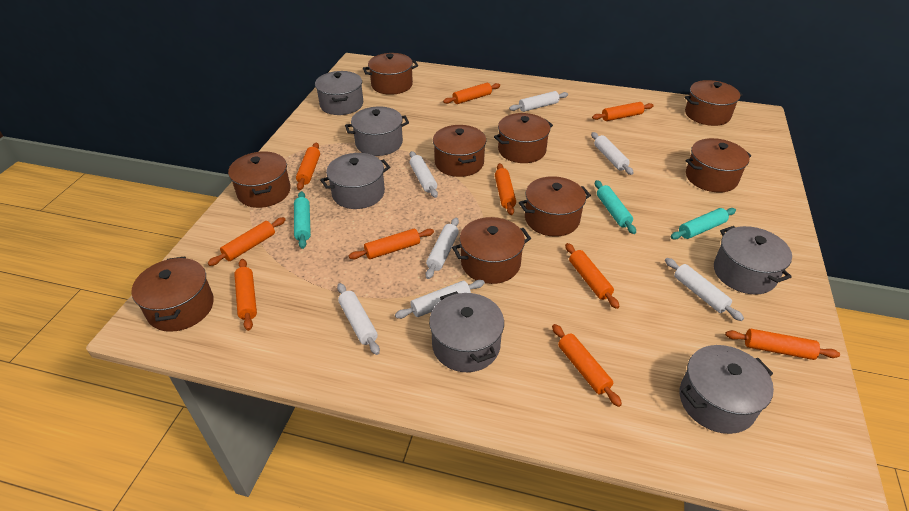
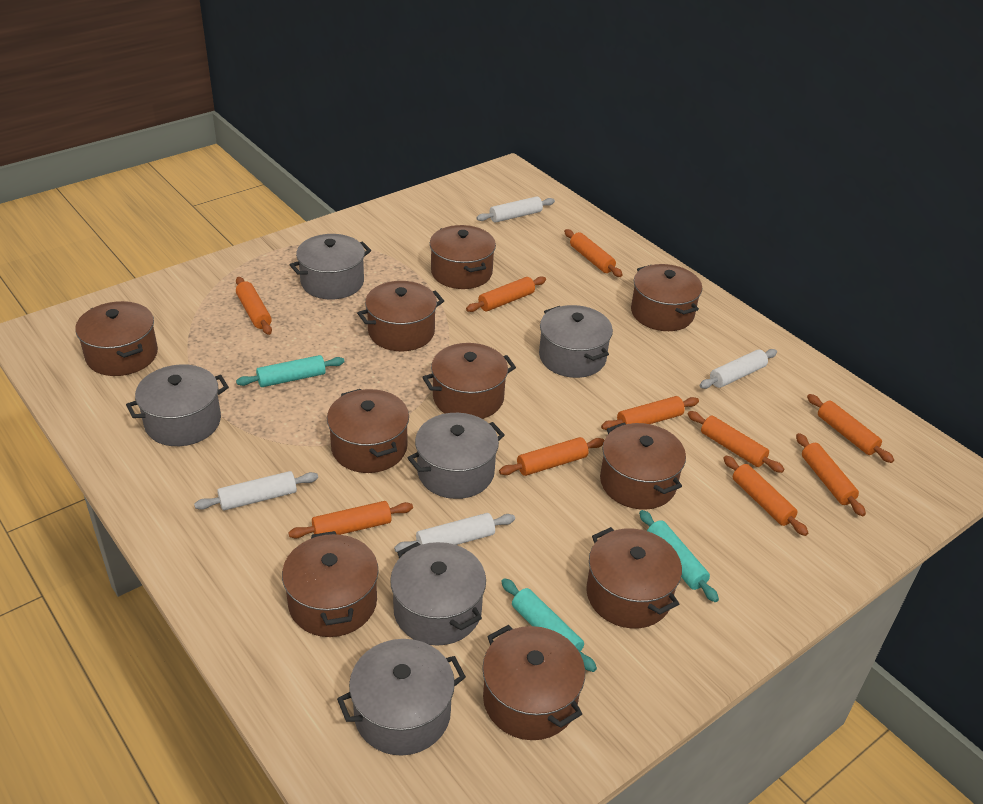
brown pot: 9 -> 10
white rolling pin: 7 -> 4

